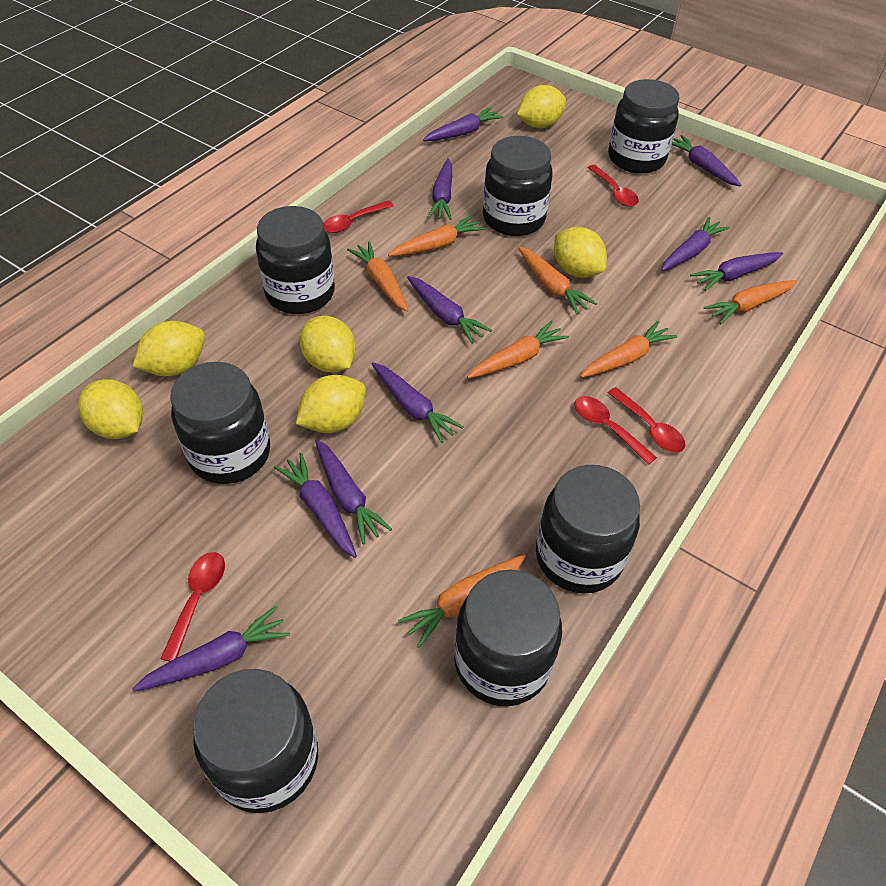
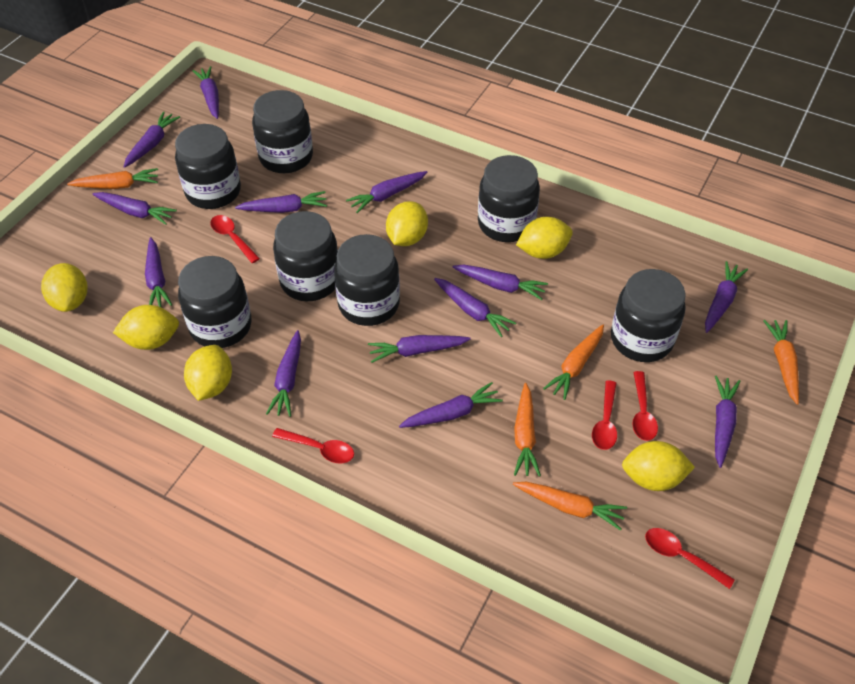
orange carrot: 7 -> 5
purple carrot: 10 -> 13

